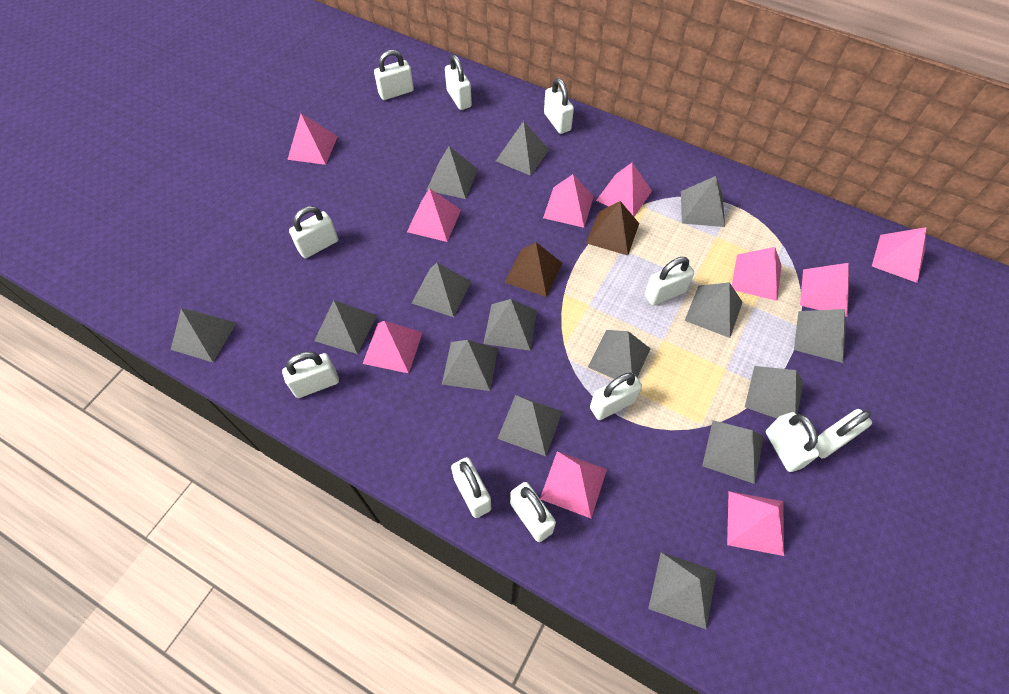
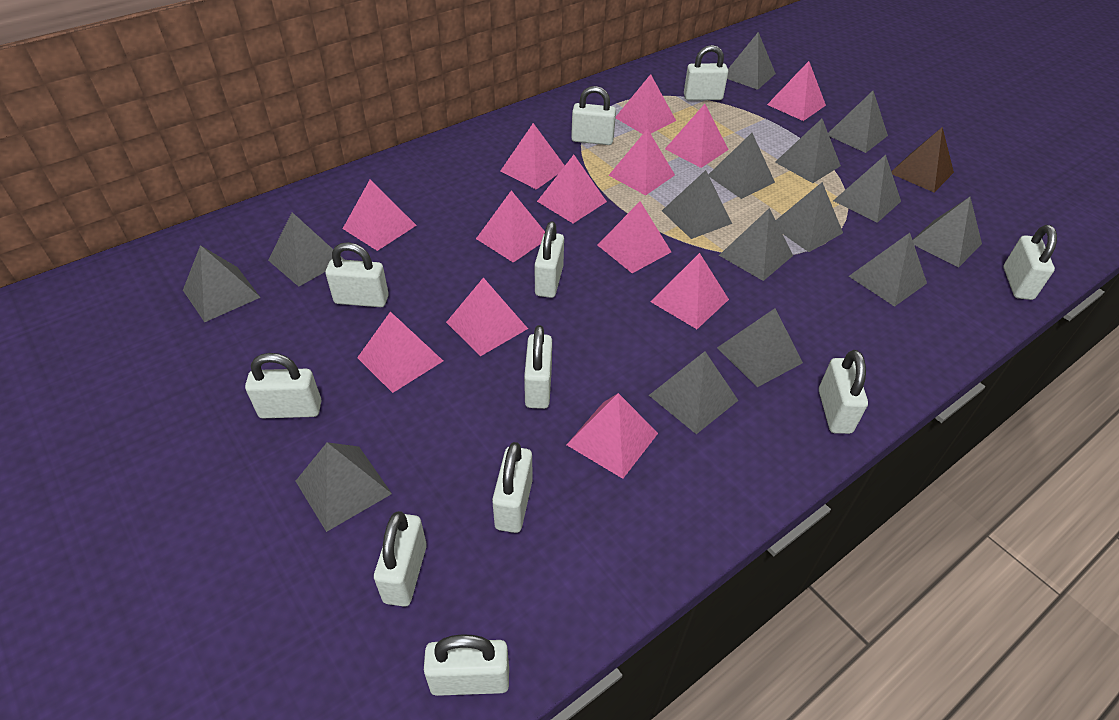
brown pyramid: 2 -> 1
pink pyramid: 10 -> 13

